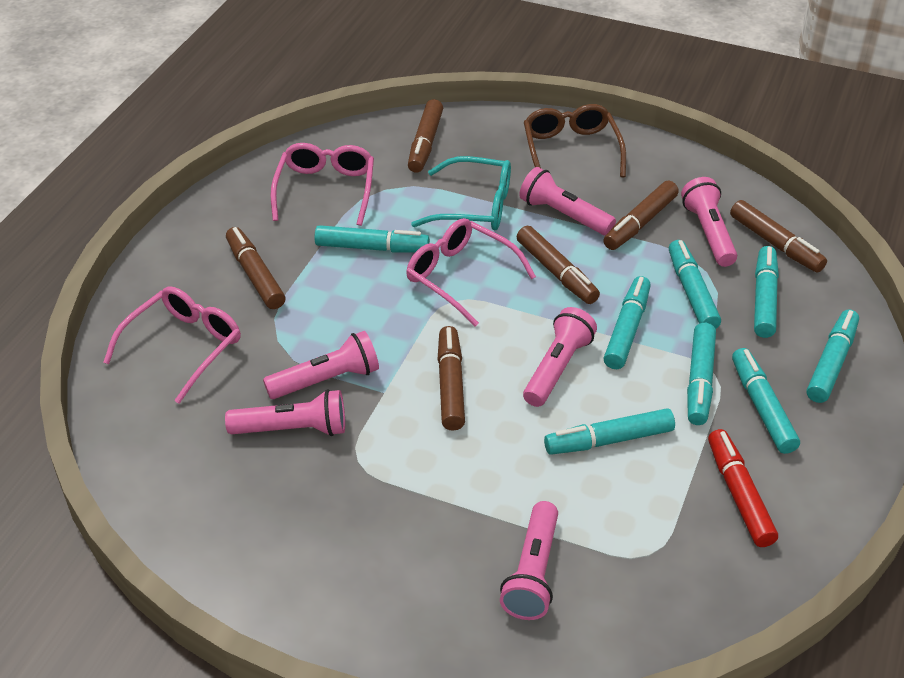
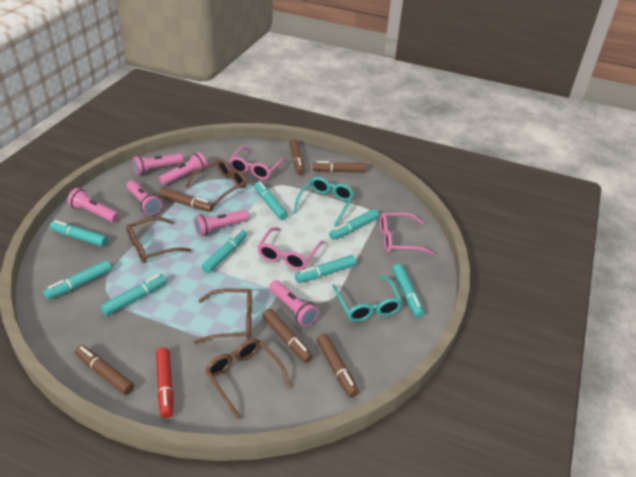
brown glasses: 1 -> 4
turquoise glasses: 1 -> 2

